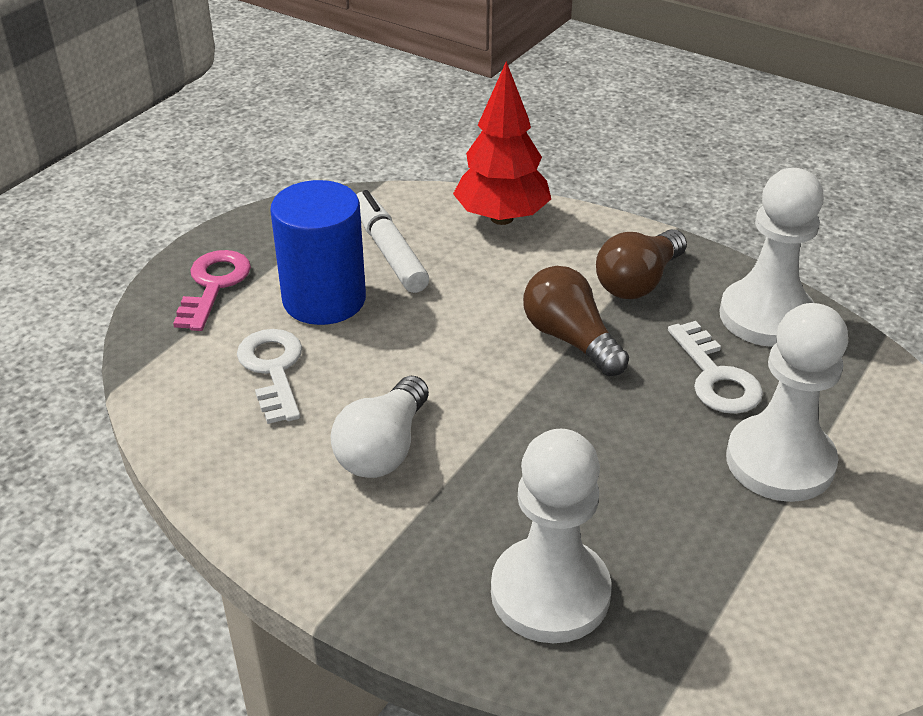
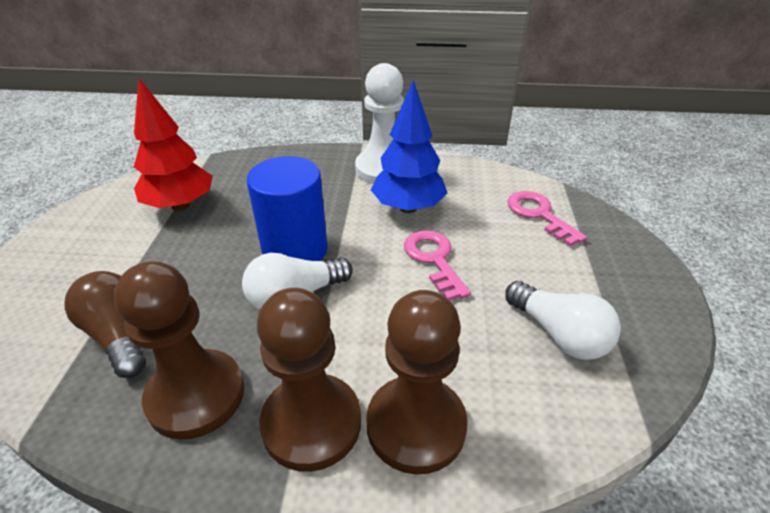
blue tree: 0 -> 1
brown light bulb: 2 -> 1
brown pawn: 0 -> 3
pink key: 1 -> 2
white key: 2 -> 0
white light bulb: 1 -> 2
white marker: 1 -> 0
white pawn: 3 -> 1

